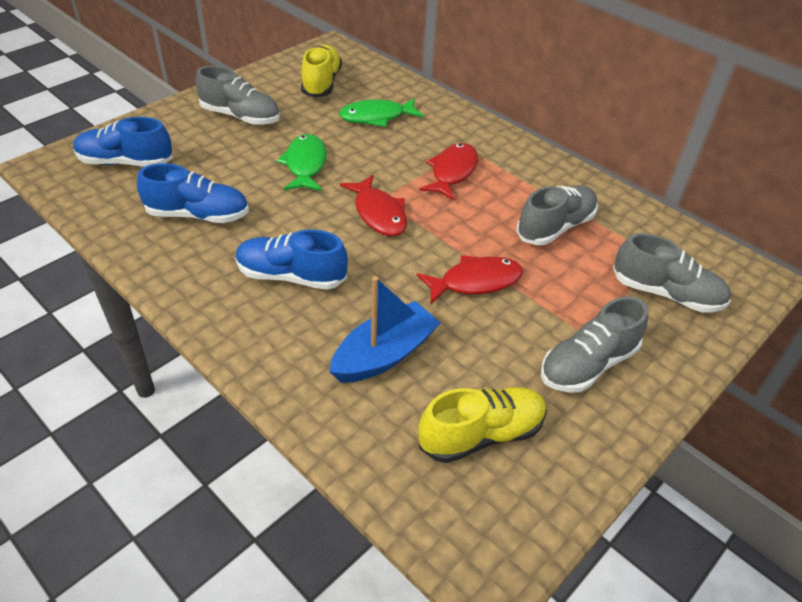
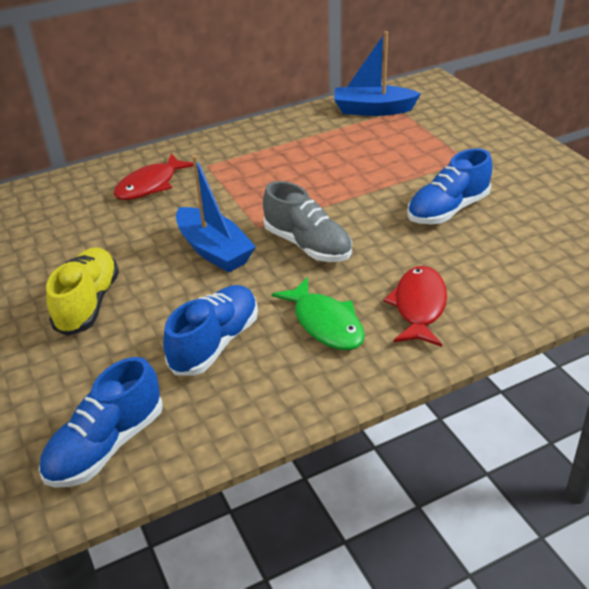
blue boat: 1 -> 2
green fish: 2 -> 1
grey shoe: 4 -> 1
red fish: 3 -> 2
yellow shoe: 2 -> 1

